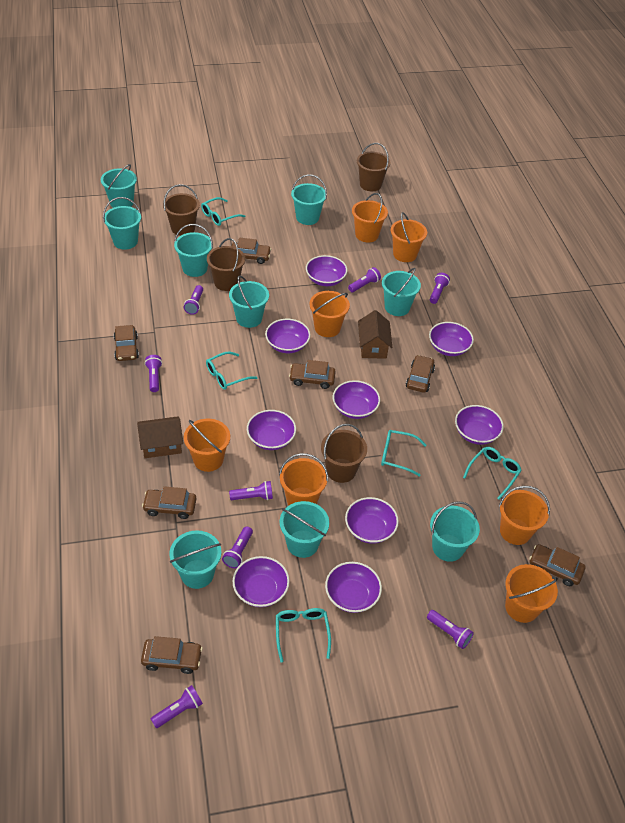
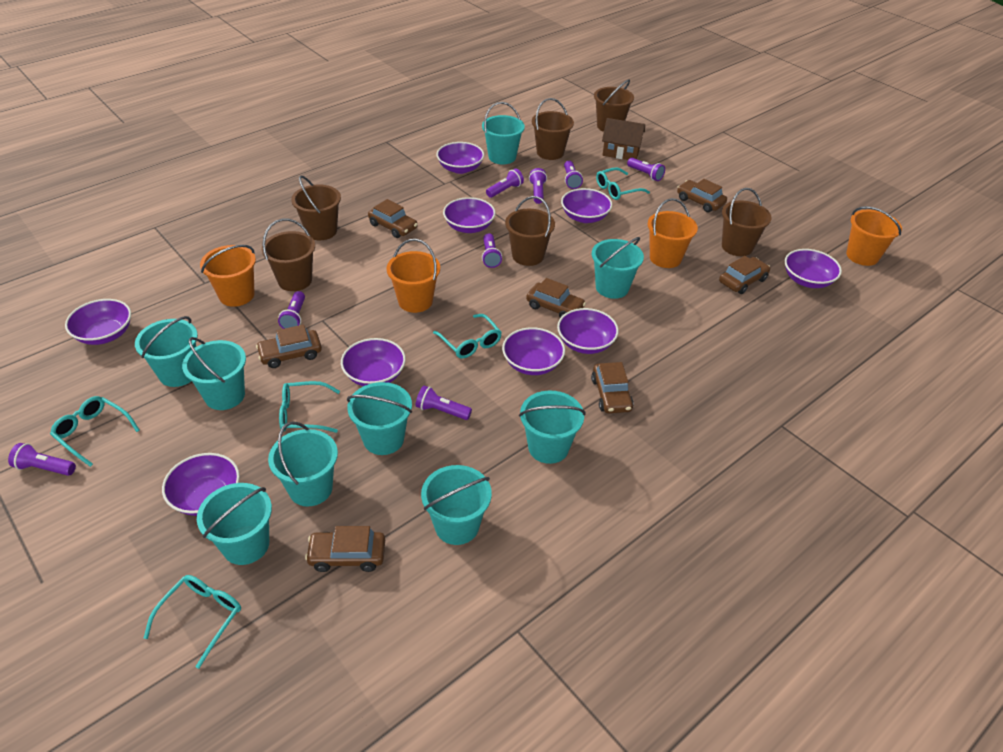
brown bucket: 4 -> 6
brown house: 2 -> 1
orange bucket: 7 -> 4

